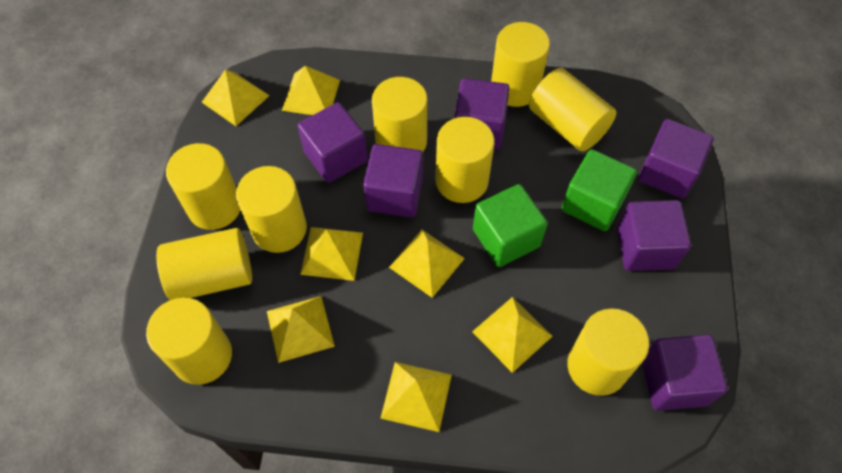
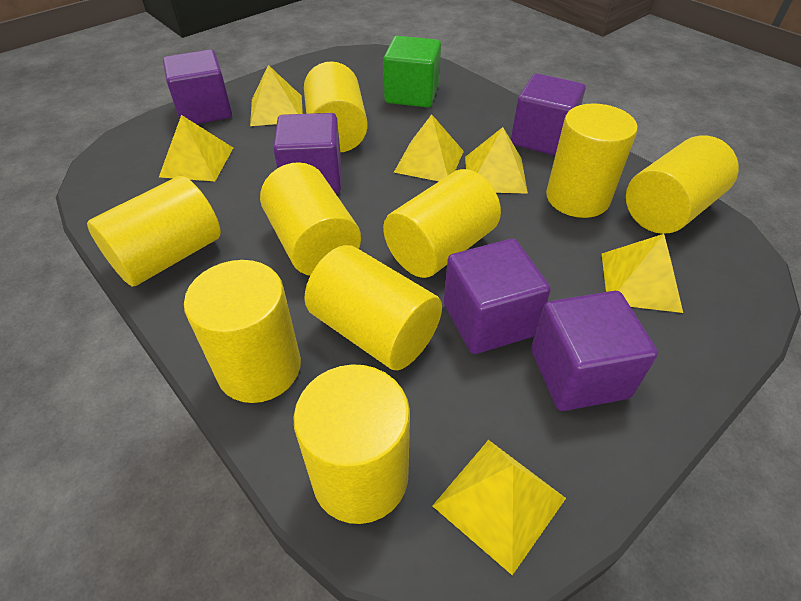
green cube: 2 -> 1
purple cube: 6 -> 5
yellow pyramid: 7 -> 6

